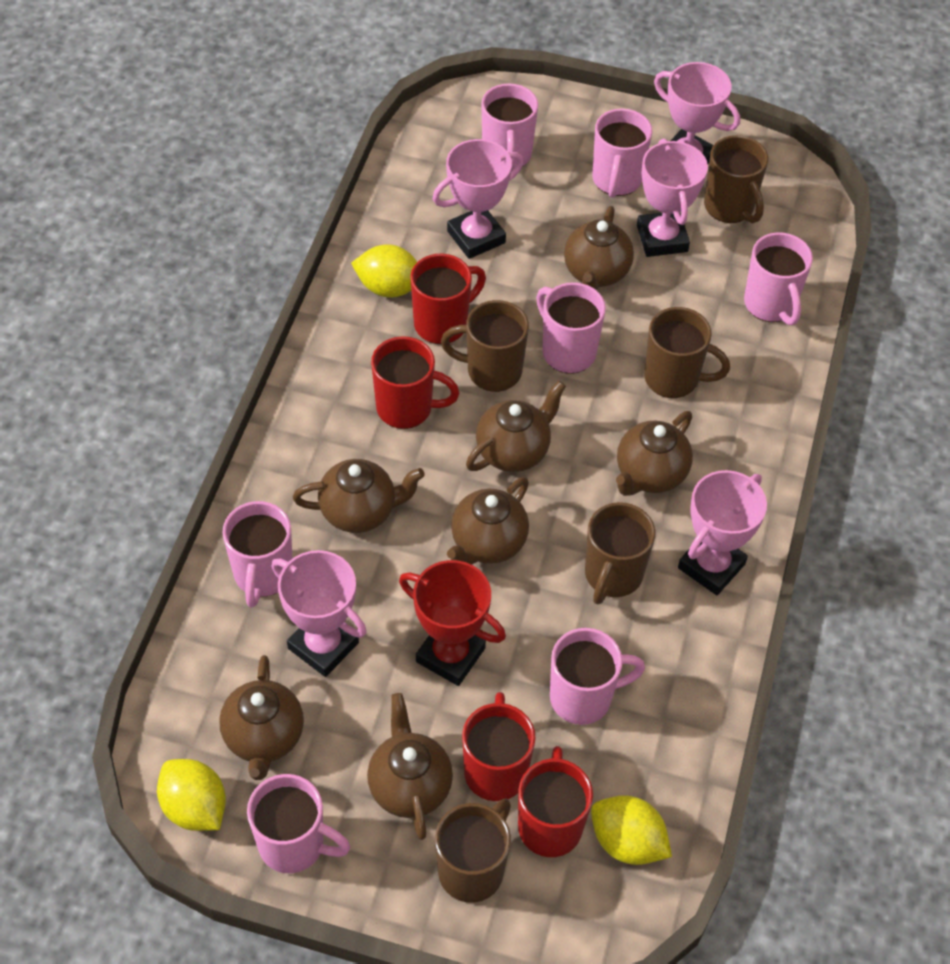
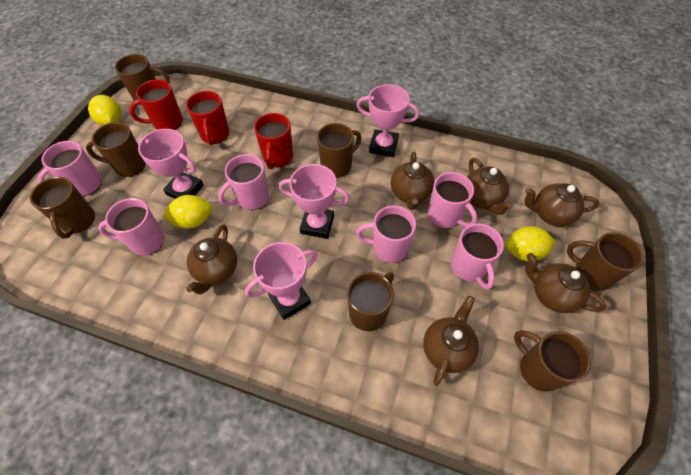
brown mug: 5 -> 7
brown teapot: 7 -> 6
pink mug: 7 -> 6
pink trophy: 5 -> 4
red mug: 4 -> 3
red trophy: 1 -> 0

